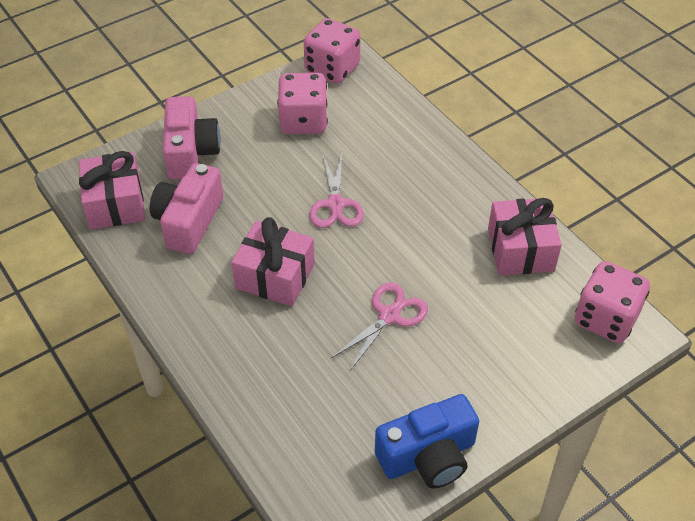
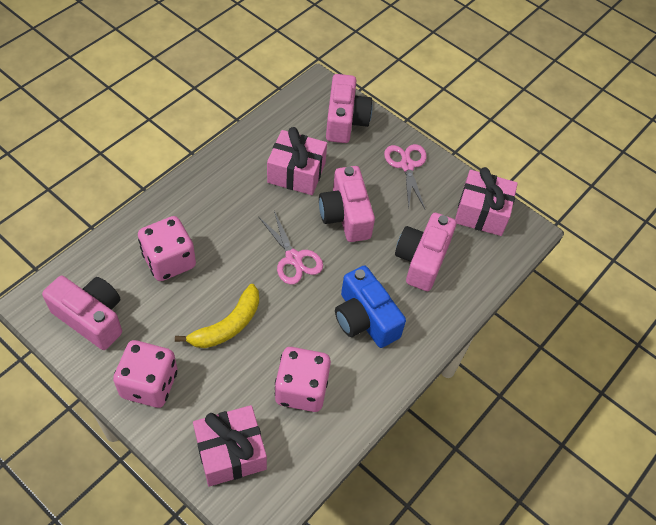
pink camera: 2 -> 4
yellow banana: 0 -> 1

